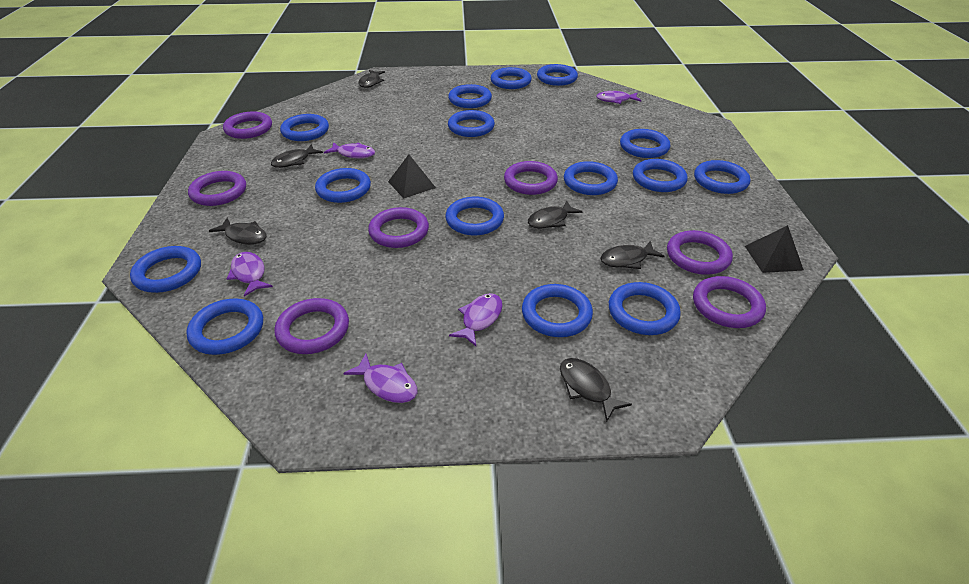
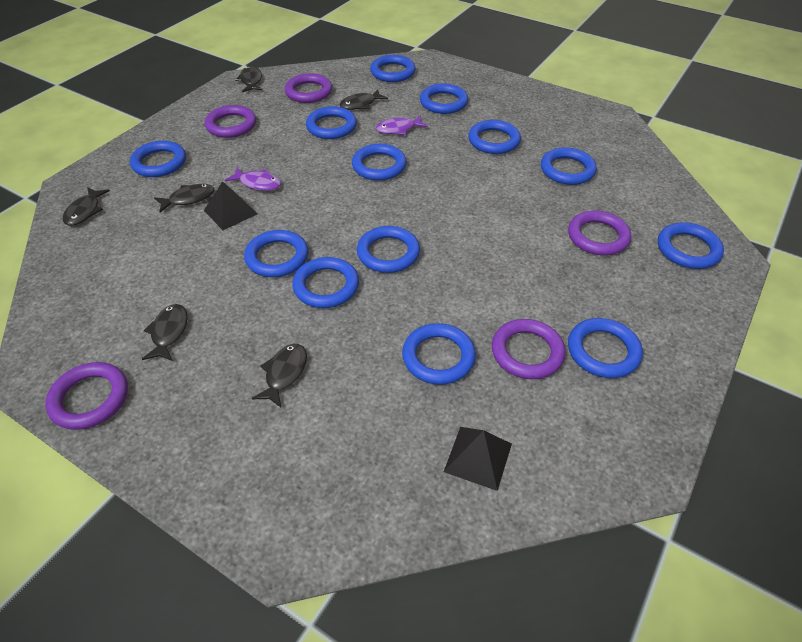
blue ring: 15 -> 13
purple fish: 5 -> 2
purple ring: 7 -> 5

